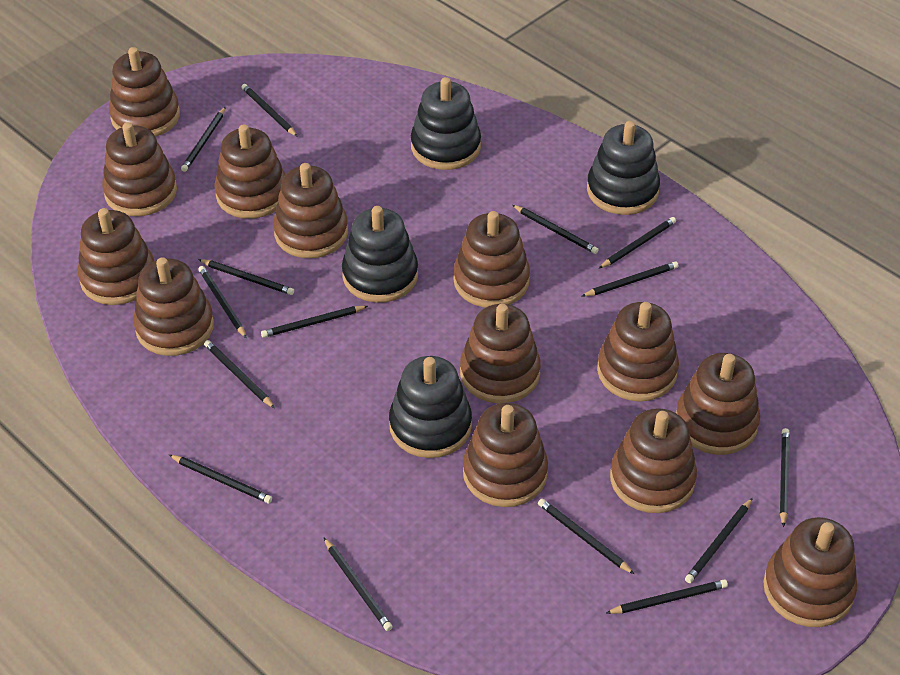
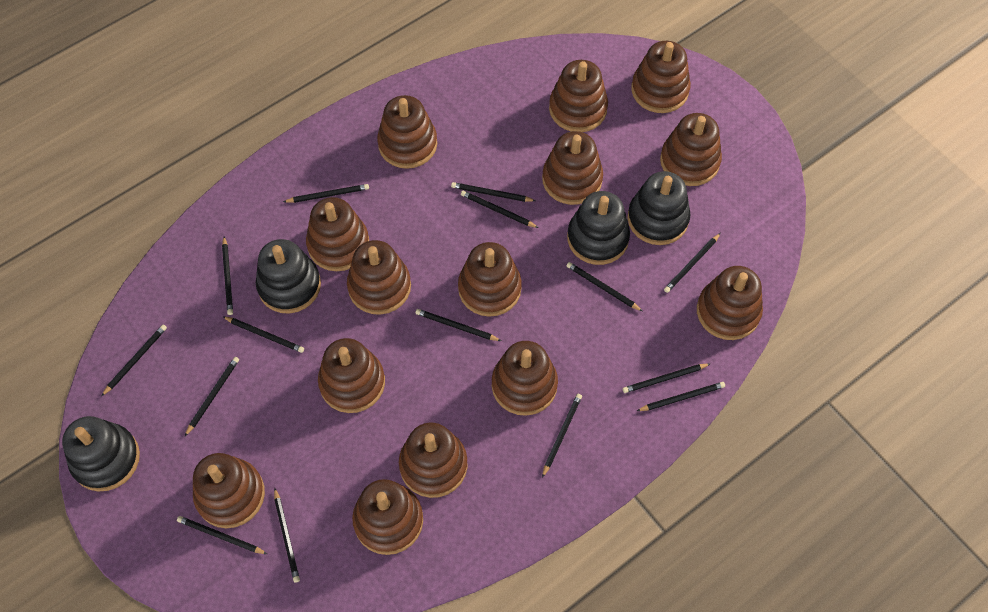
brown stacking toy: 13 -> 14

